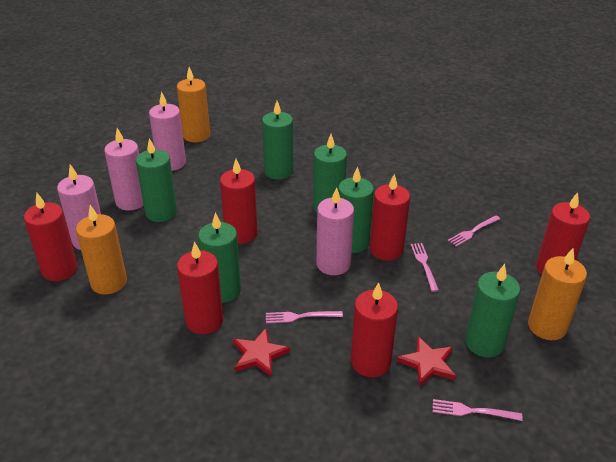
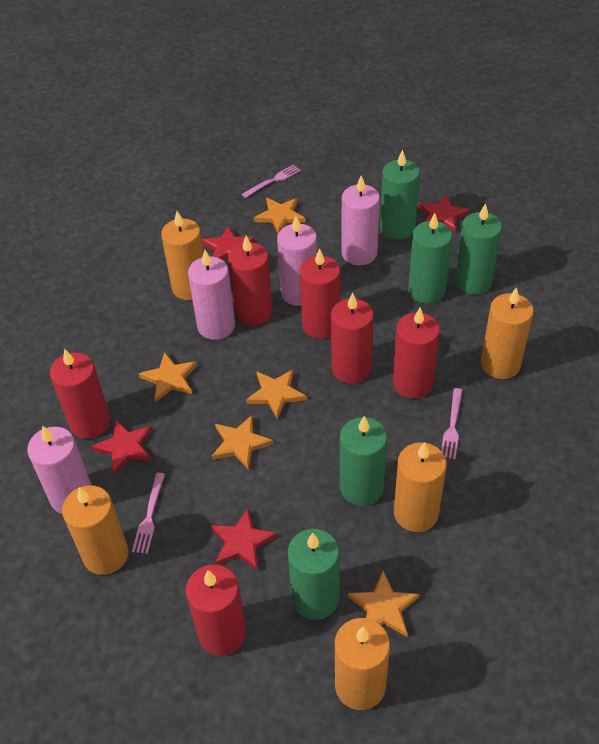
green candle: 6 -> 5
orange candle: 3 -> 5
orange star: 0 -> 5
pink fork: 4 -> 3
red star: 2 -> 4

